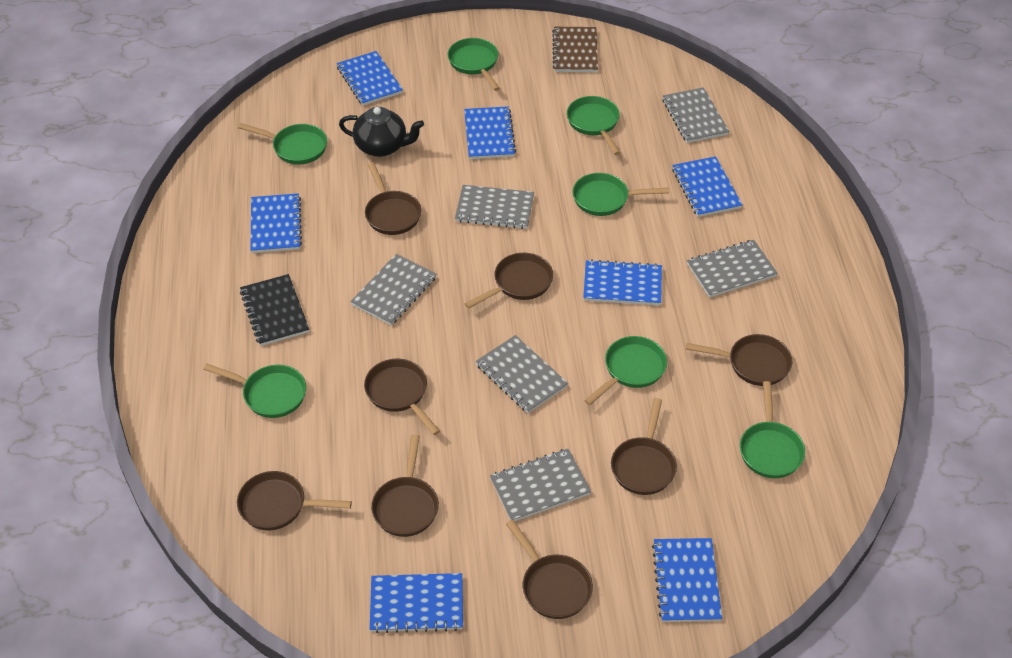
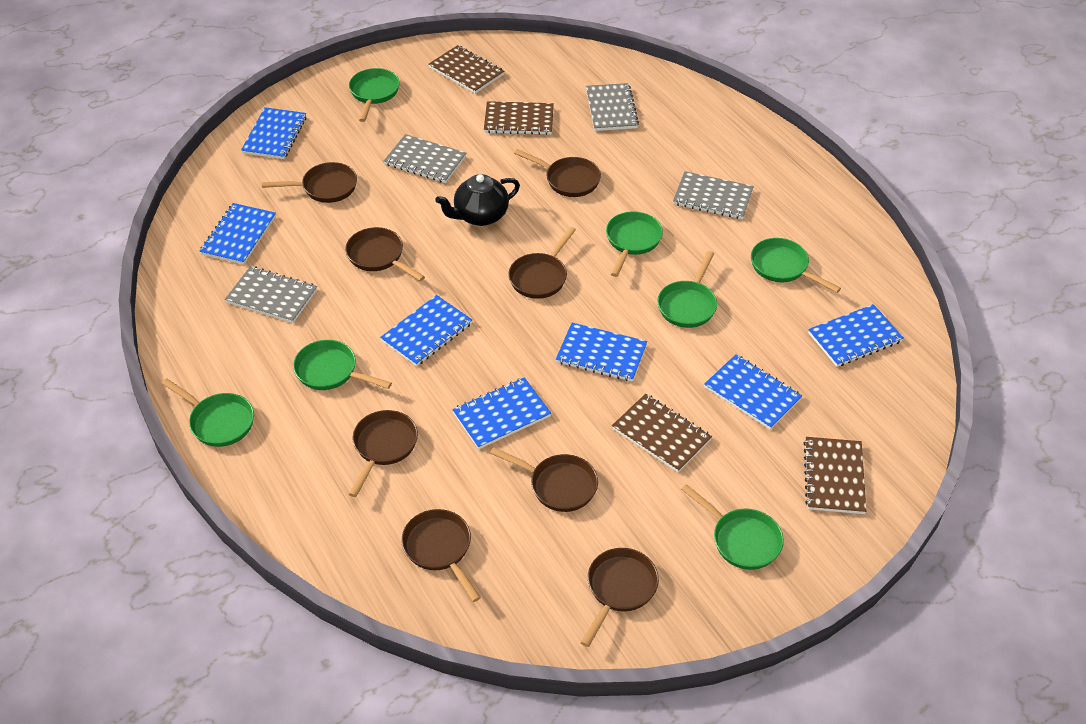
black notebook: 1 -> 0
brown notebook: 1 -> 4
grey notebook: 6 -> 4

